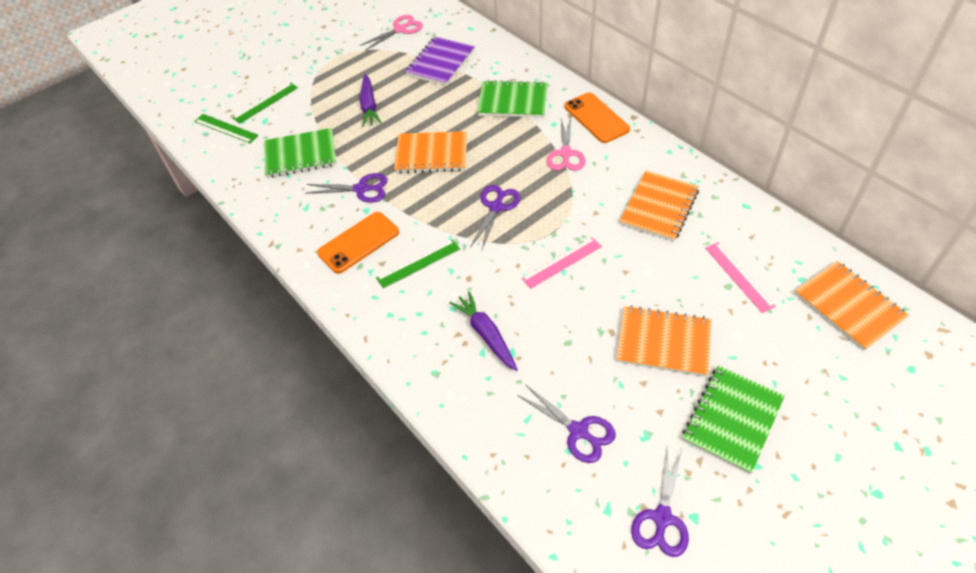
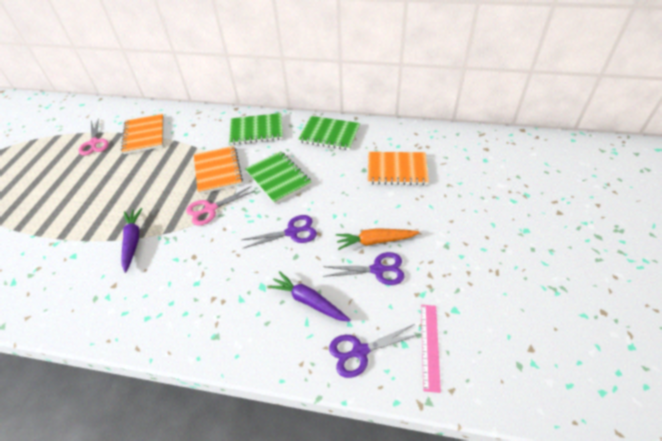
green ruler: 3 -> 0
orange carrot: 0 -> 1
orange notebook: 4 -> 3
orange phone: 2 -> 0
pink ruler: 2 -> 1
purple notebook: 1 -> 0
purple scissors: 4 -> 3

